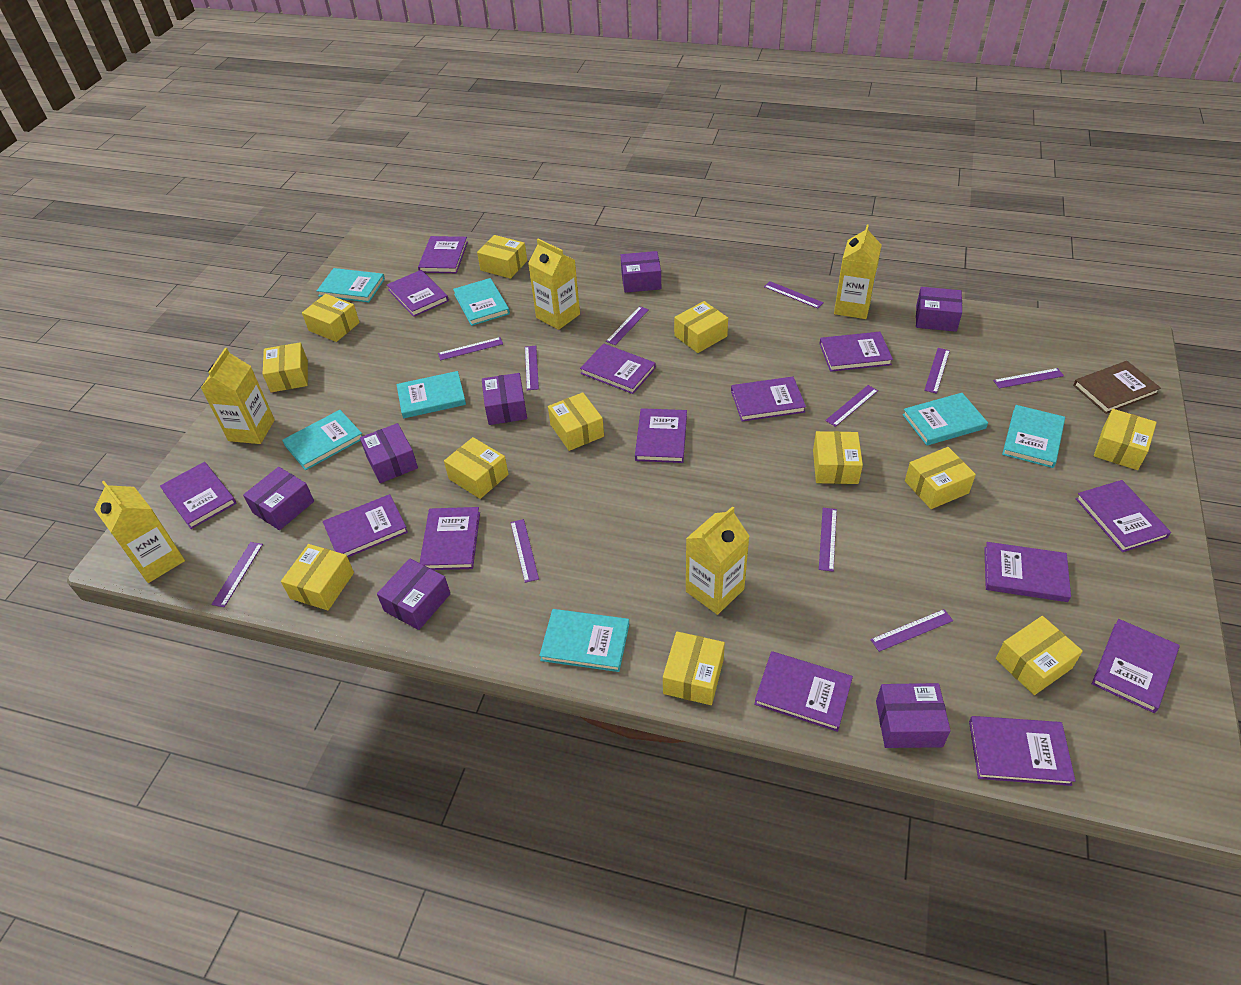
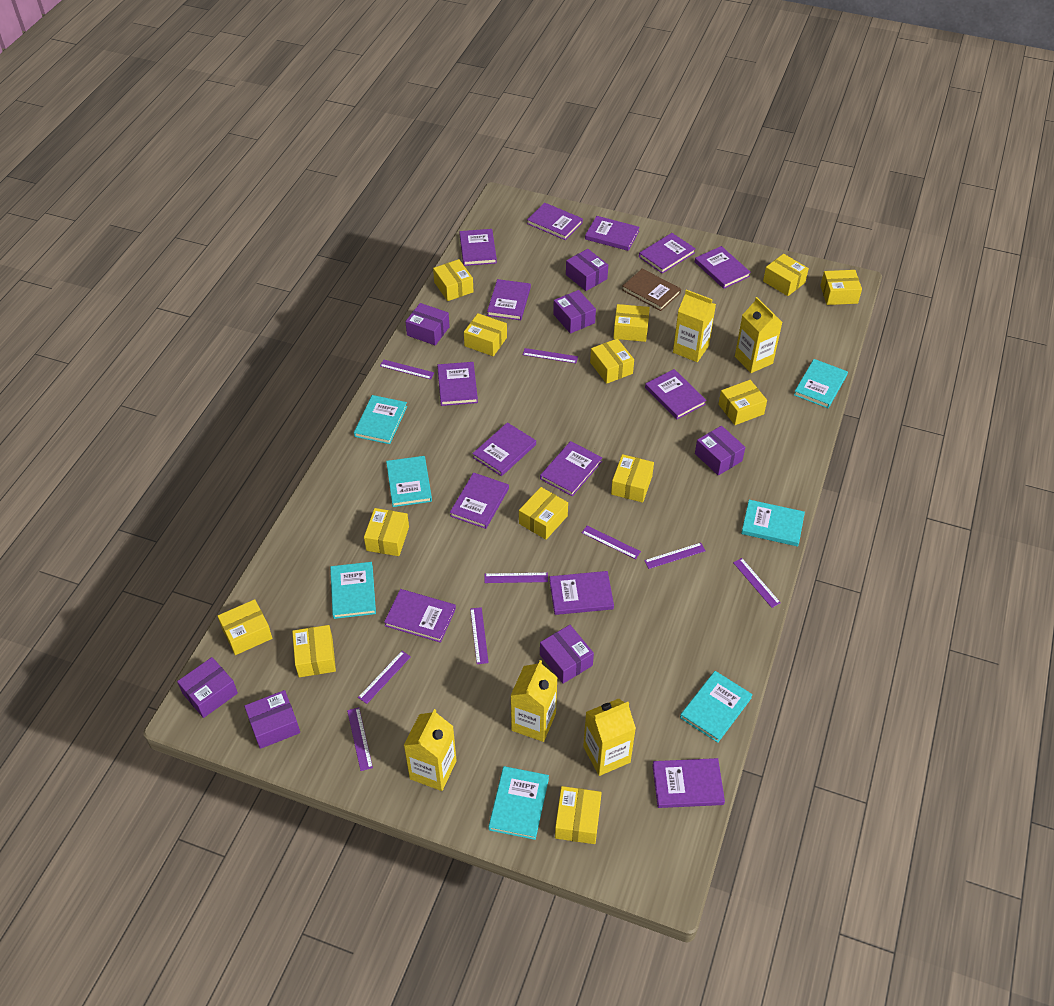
purple ruler: 11 -> 9
yellow box: 12 -> 13

